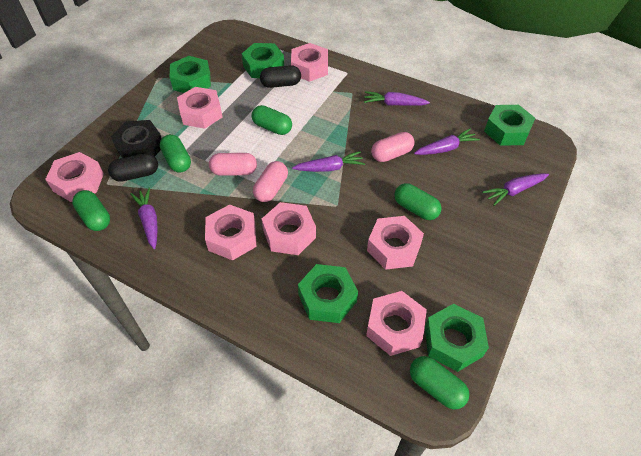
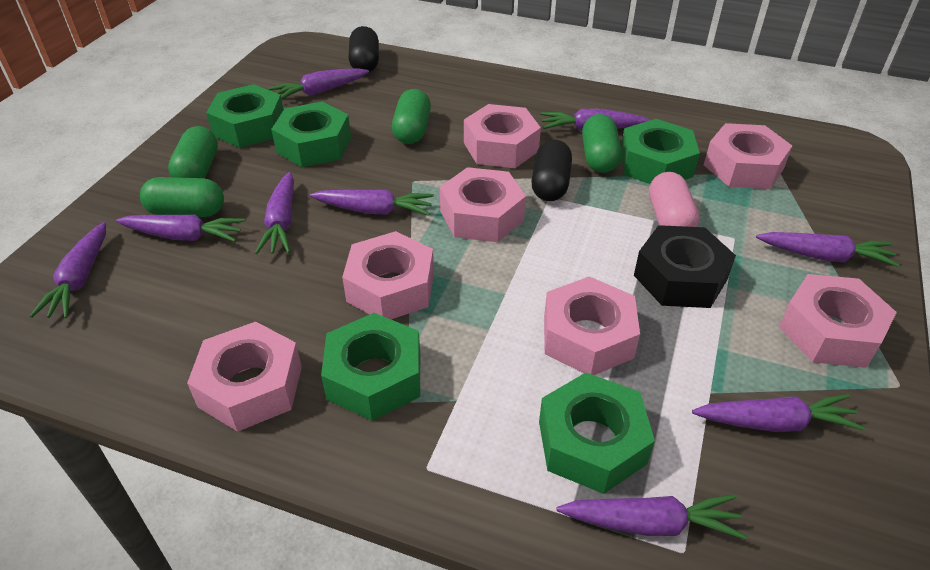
green capsule: 5 -> 4
pink capsule: 3 -> 1
purple carrot: 5 -> 9

